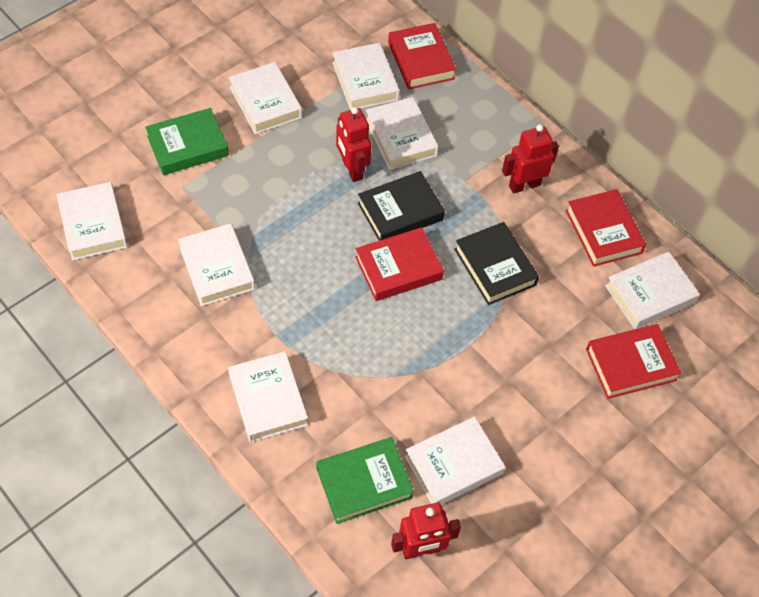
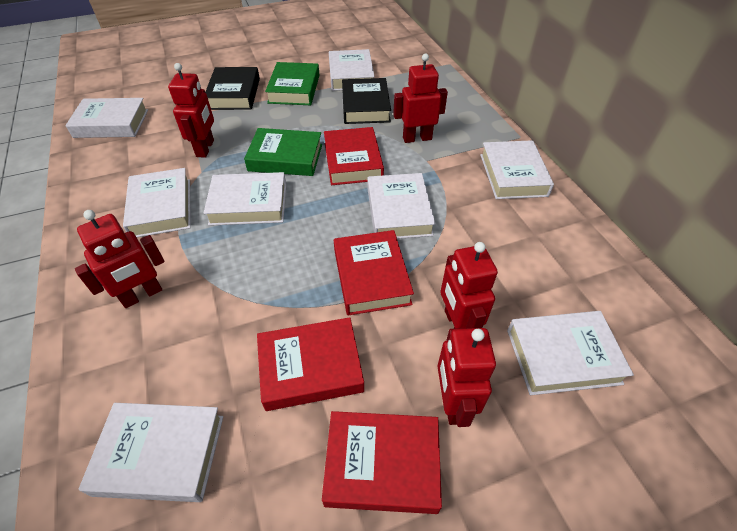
red robot: 3 -> 5

